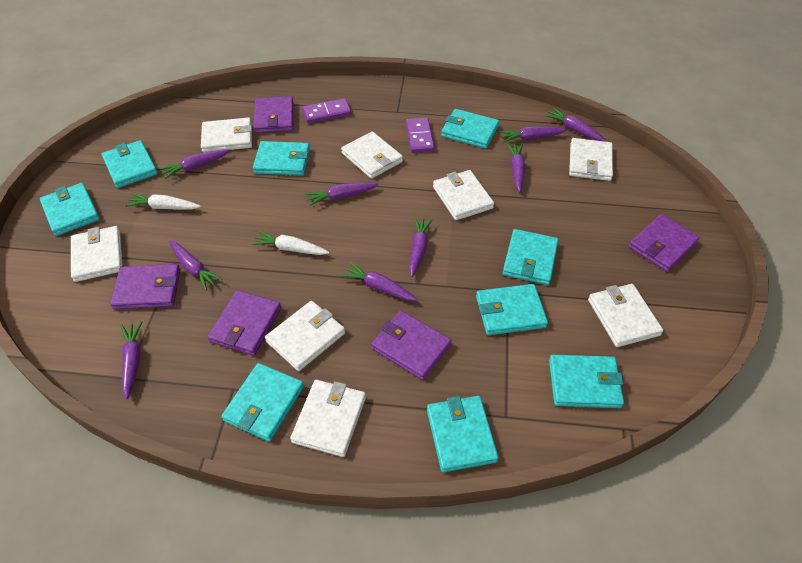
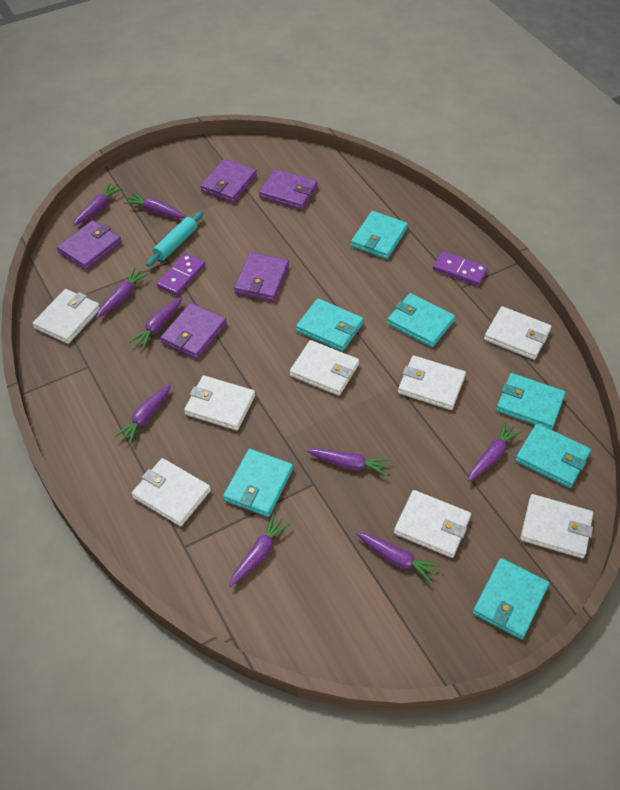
turquoise rolling pin: 0 -> 1
turquoise wallet: 9 -> 7
white carrot: 2 -> 0

